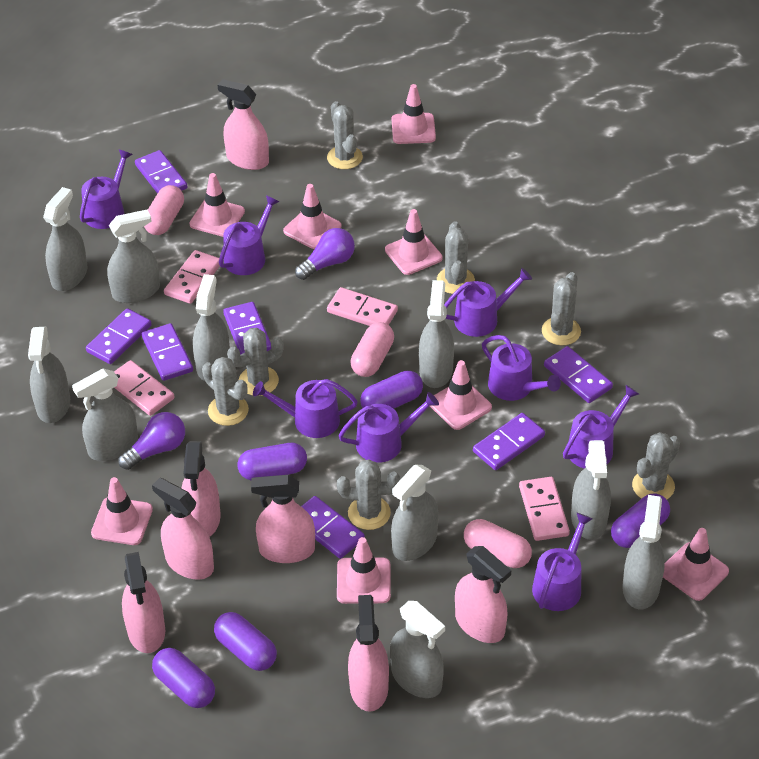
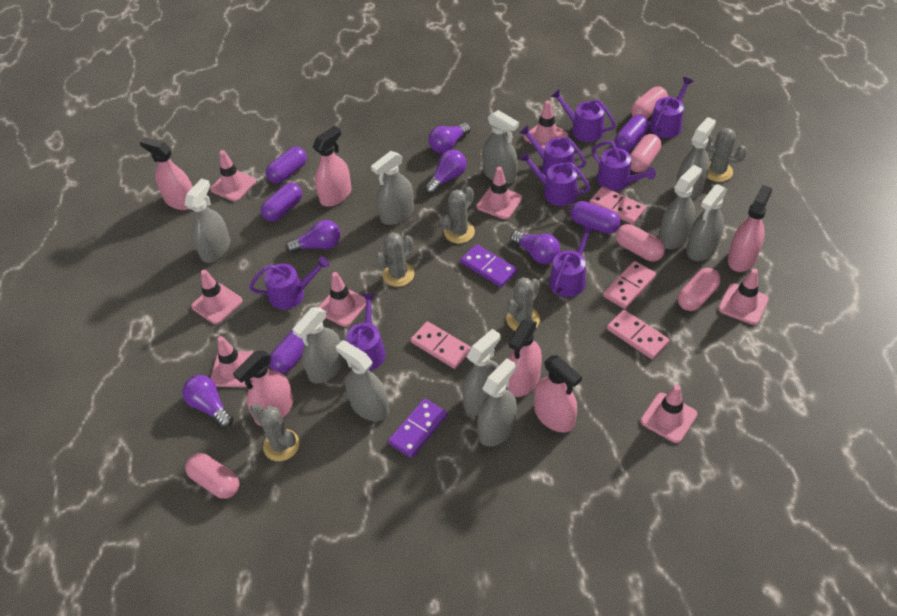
grey cactus: 7 -> 5
pink capsule: 3 -> 5
pink spray bottle: 7 -> 6
purple domino: 7 -> 2
purple light bulb: 2 -> 5

